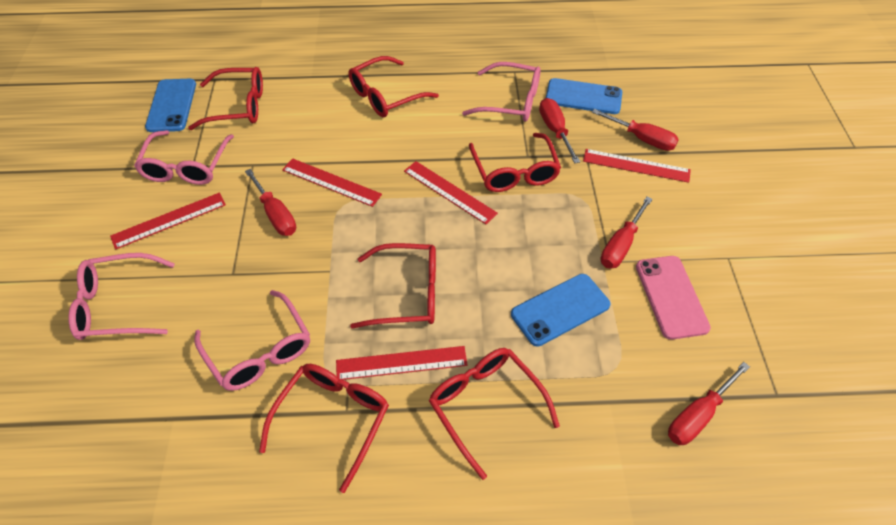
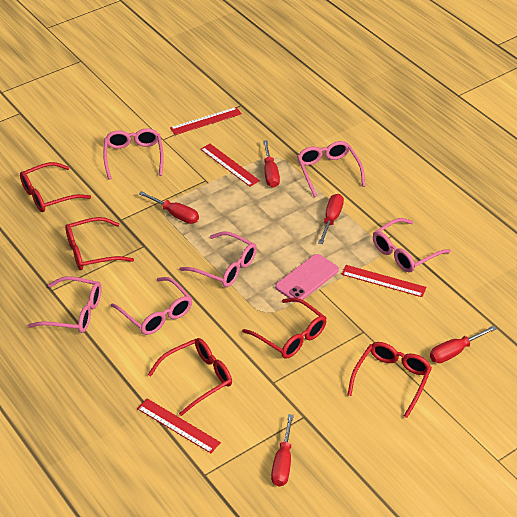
blue phone: 3 -> 0
pink glasses: 4 -> 6
red glasses: 6 -> 5
red ruler: 5 -> 4

